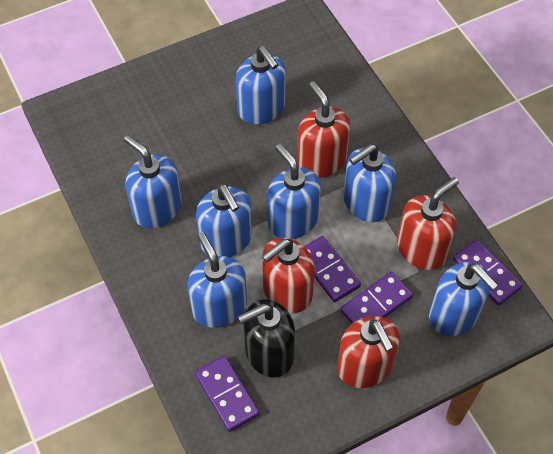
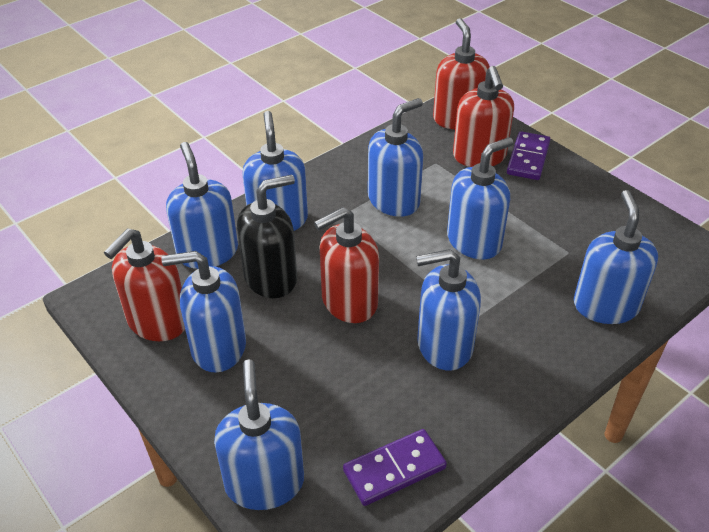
blue soap dispenser: 7 -> 8
purple domino: 4 -> 2

